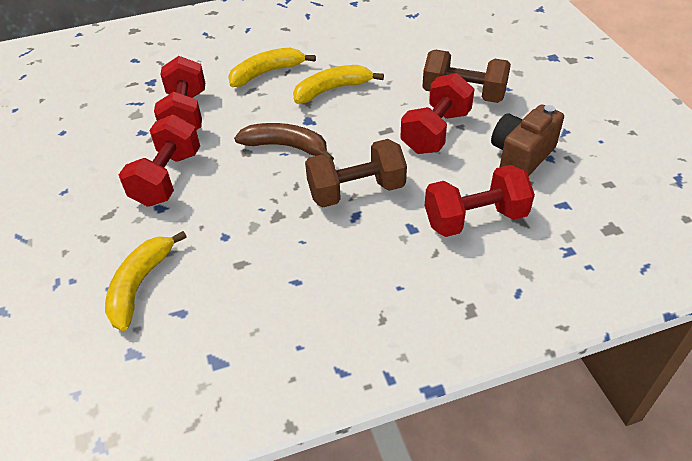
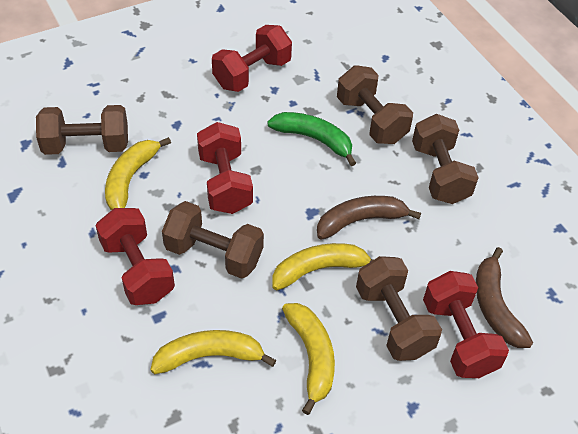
brown banana: 1 -> 2
brown camera: 1 -> 0
brown dumbbell: 2 -> 5
green banana: 0 -> 1
yellow banana: 3 -> 4

